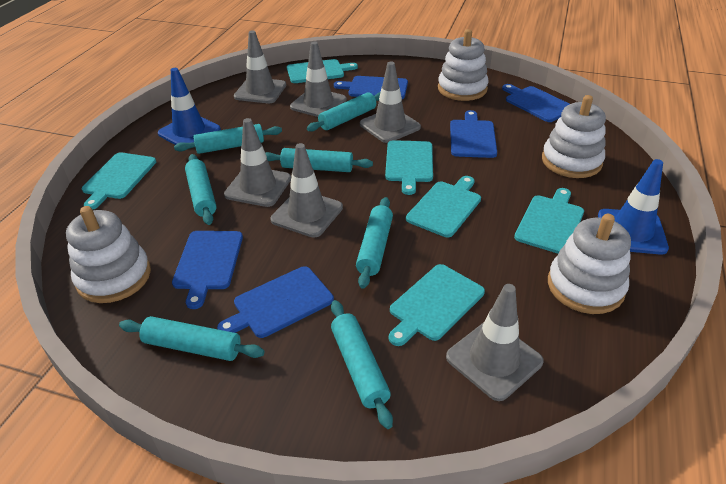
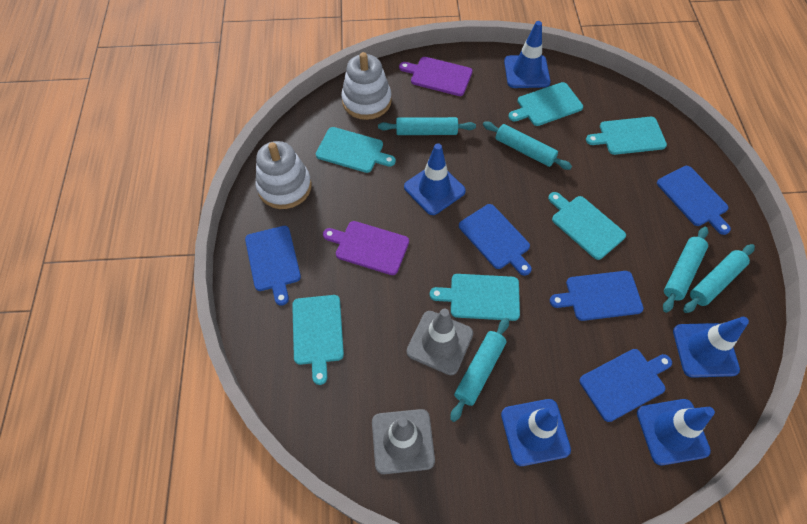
blue traffic cone: 2 -> 5
grey traffic cone: 6 -> 2
purple cutting board: 0 -> 2
turquoise rolling pin: 7 -> 5
white stacking toy: 4 -> 2

